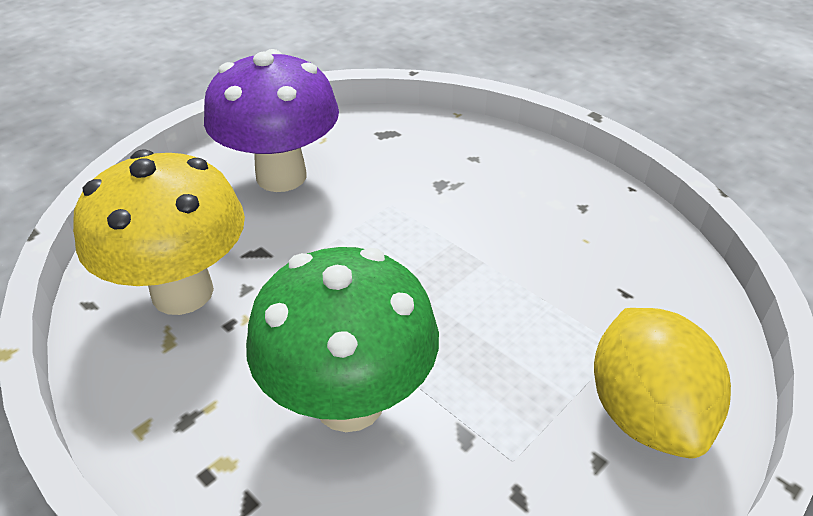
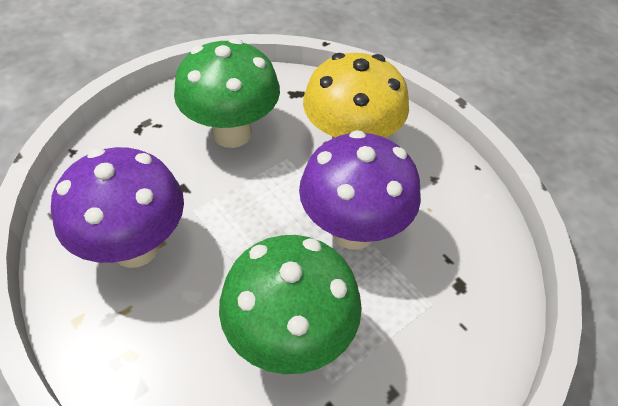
green mushroom: 1 -> 2
purple mushroom: 1 -> 2
yellow lemon: 1 -> 0

